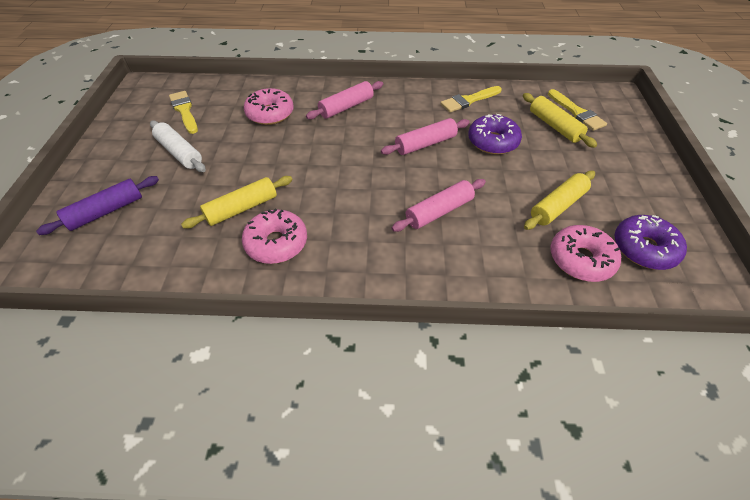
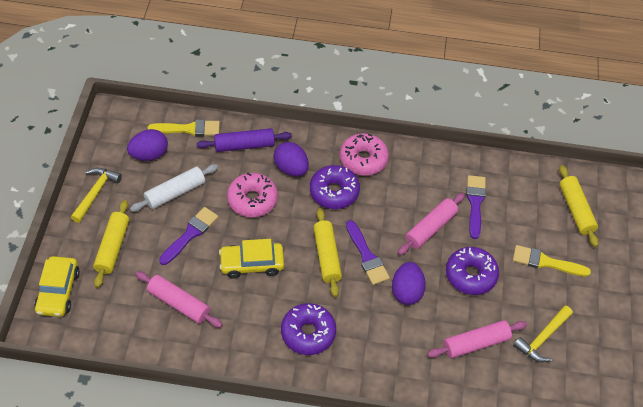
pink donut: 3 -> 2
purple brush: 0 -> 3
purple donut: 2 -> 3
purple egg: 0 -> 3
yellow brush: 3 -> 2
yellow car: 0 -> 2
yellow hammer: 0 -> 2

